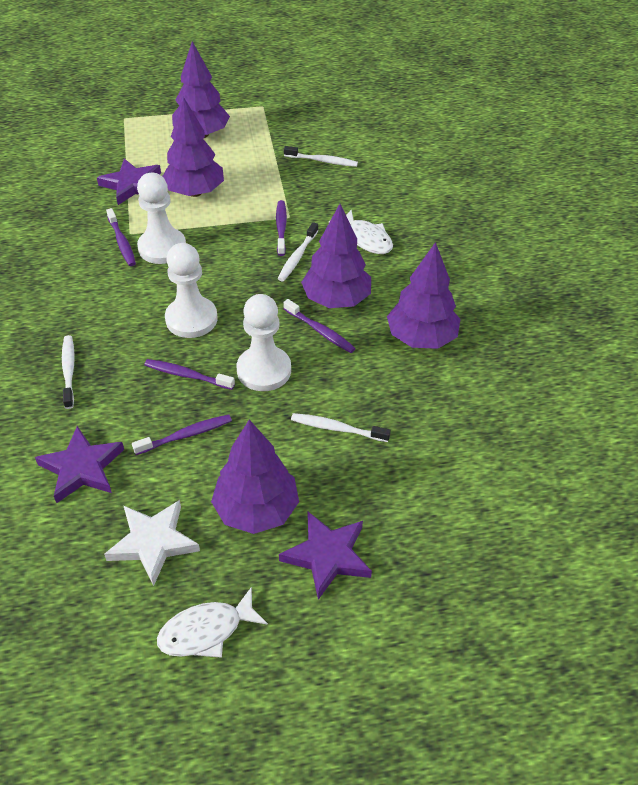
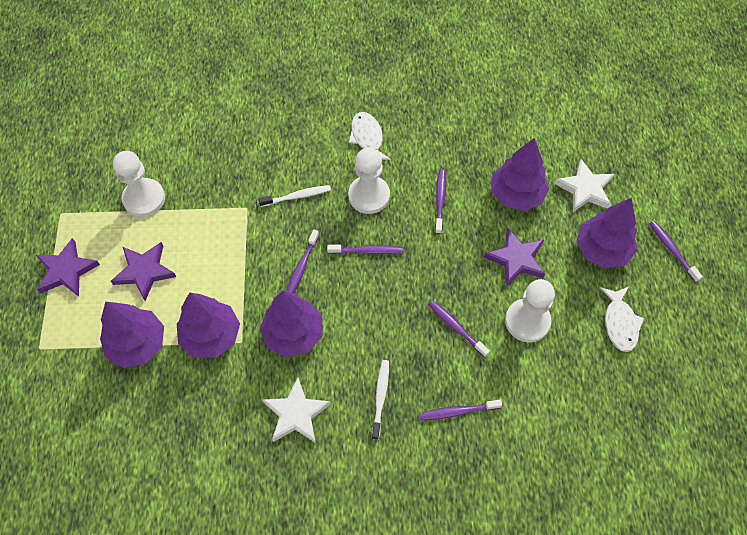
purple toothbrush: 5 -> 6
white star: 1 -> 2
white toothbrush: 4 -> 2

